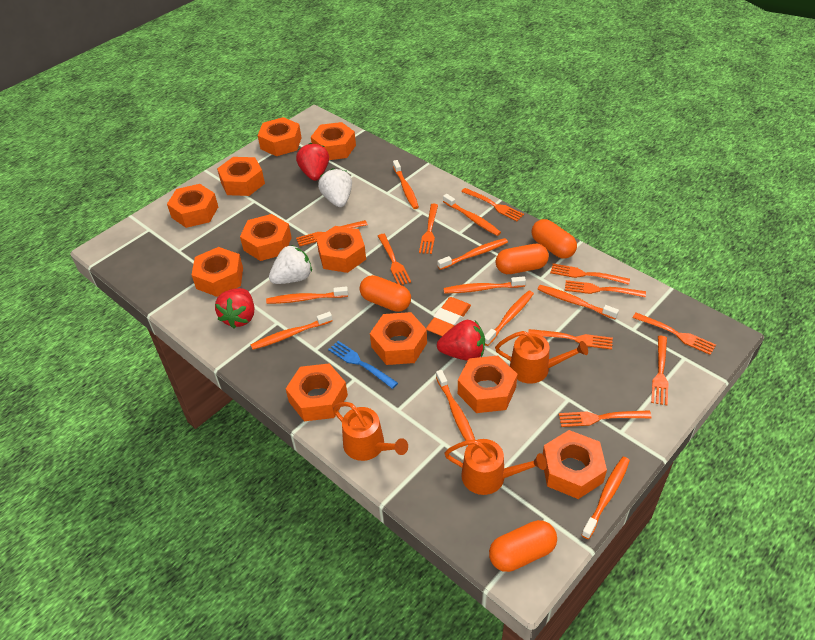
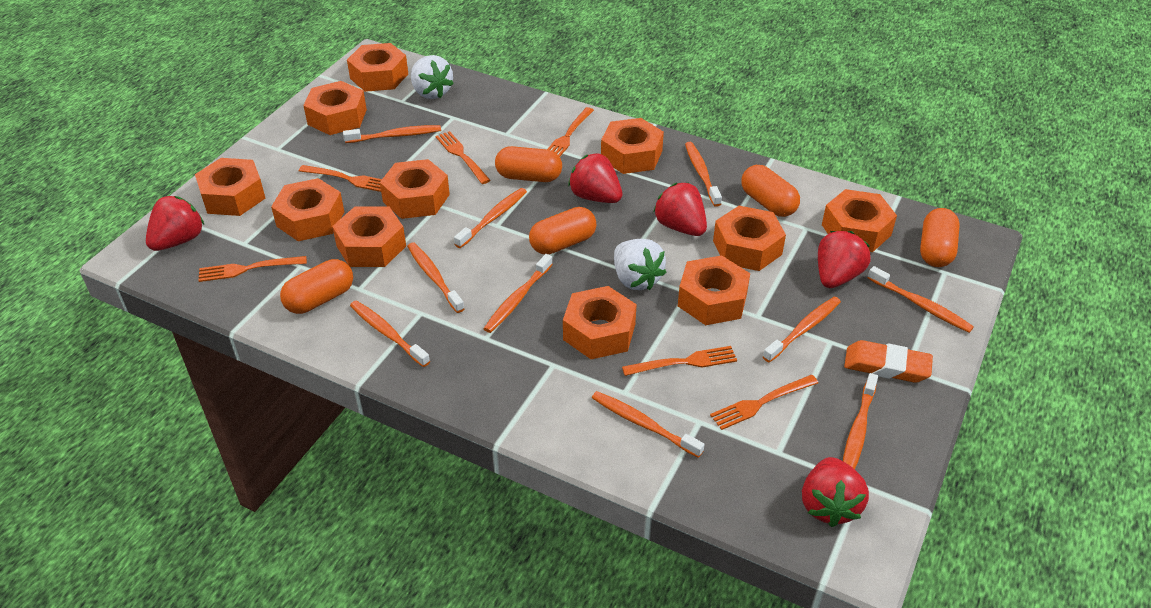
blue fork: 1 -> 0
orange capsule: 4 -> 5
orange fork: 10 -> 6
orange watering can: 3 -> 0
red strawberry: 3 -> 5

